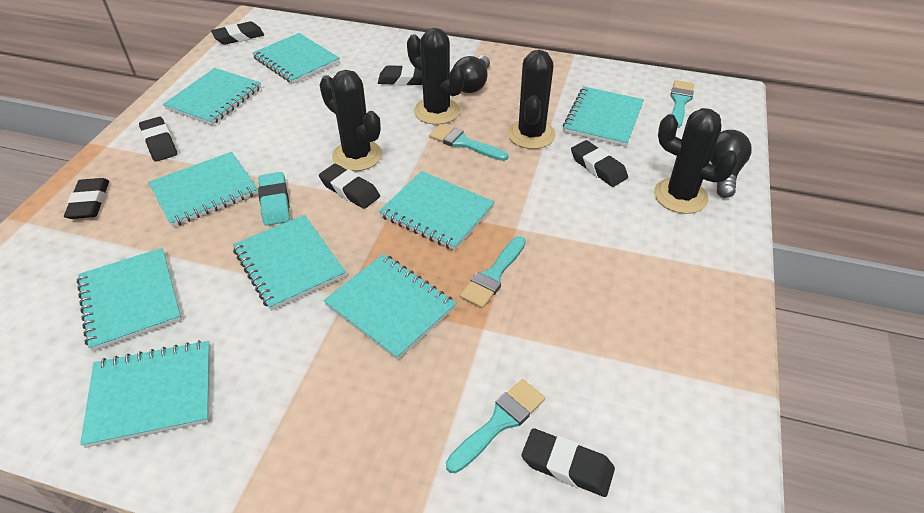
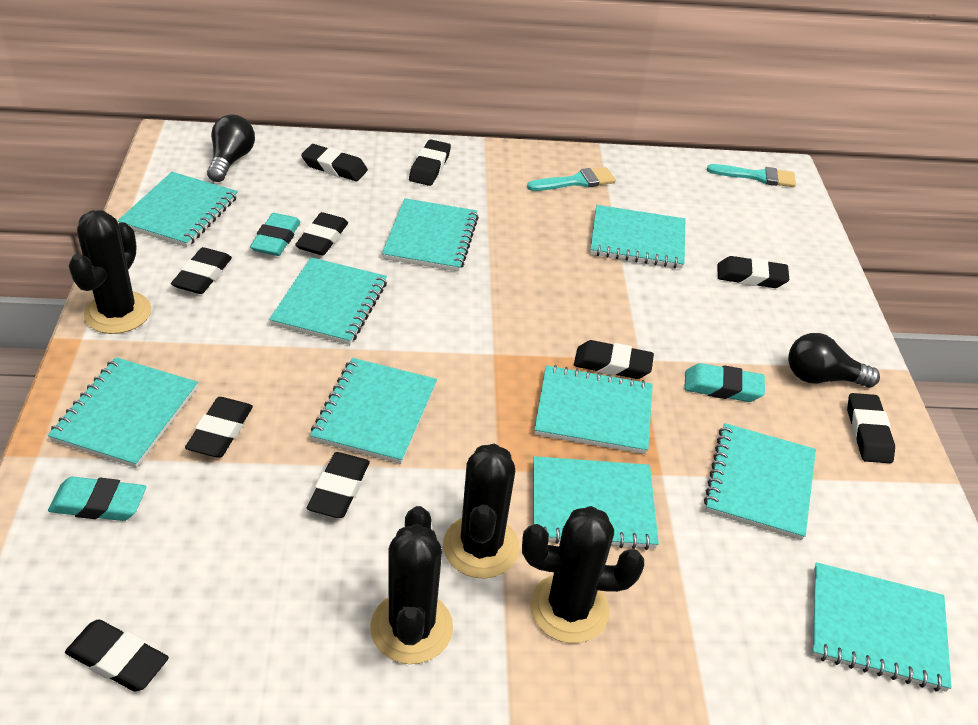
black eraser: 7 -> 10
turquoise brush: 4 -> 2
turquoise eraser: 1 -> 3
turquoise notebook: 9 -> 10

